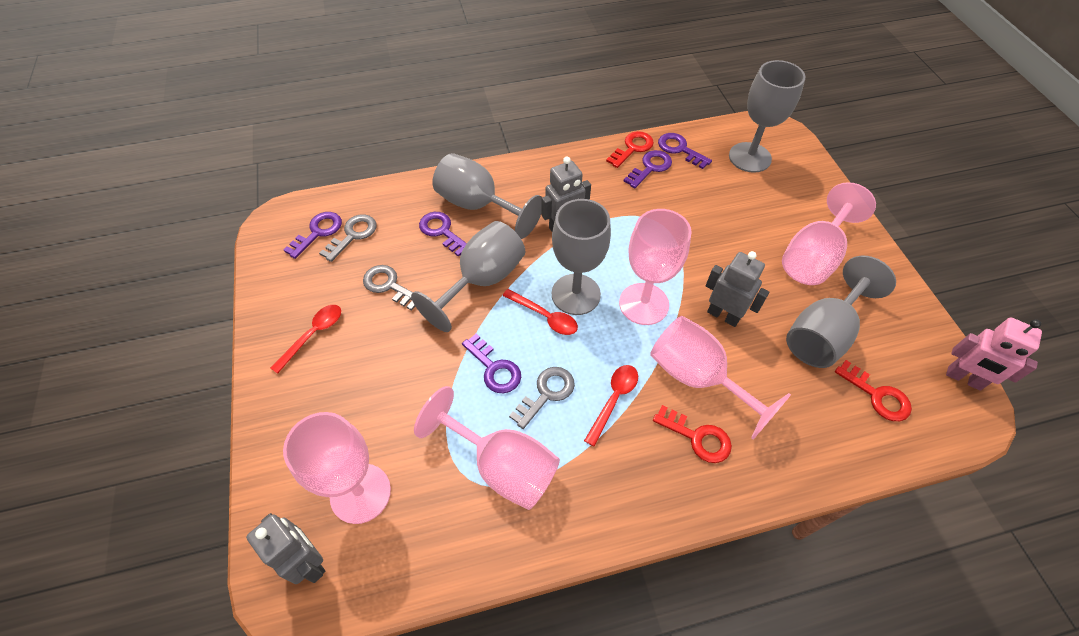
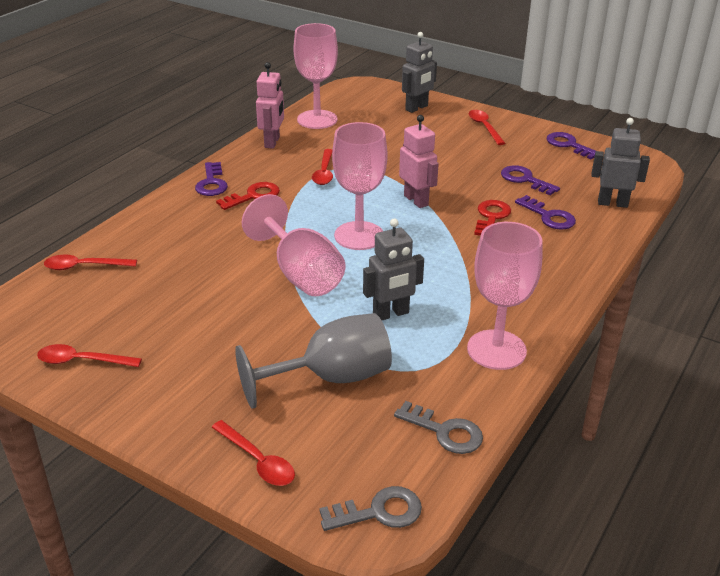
grey goblet: 5 -> 1
grey key: 3 -> 2
pink goblet: 5 -> 4
pink robot: 1 -> 2
purple key: 5 -> 4
red key: 3 -> 2
red spoon: 3 -> 5

